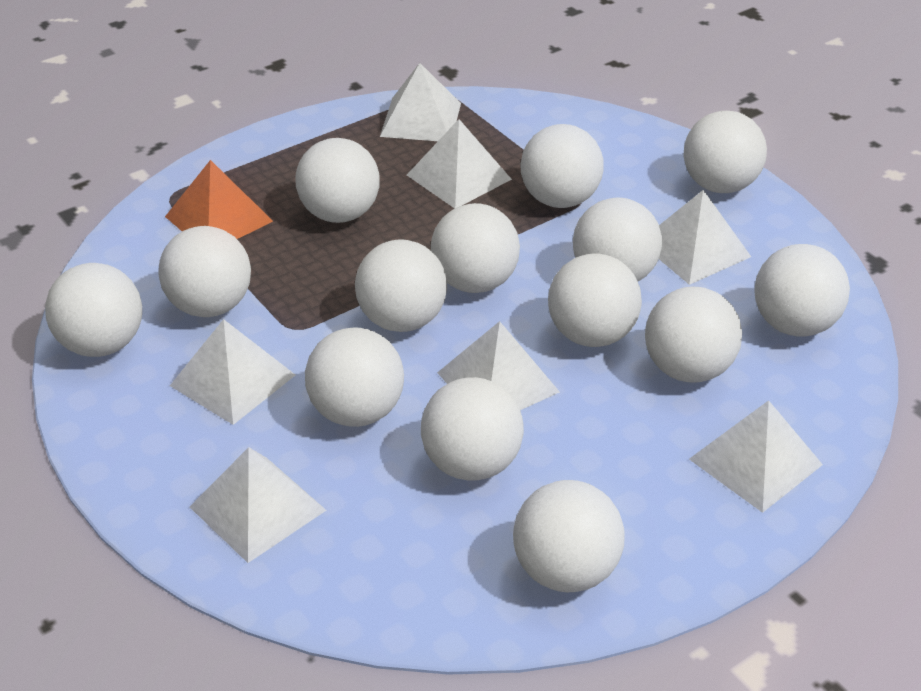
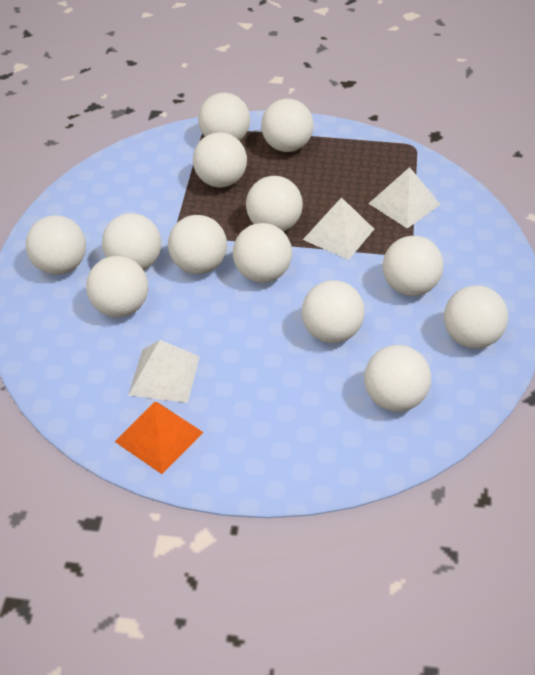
white ball: 14 -> 13
white pyramid: 7 -> 3

